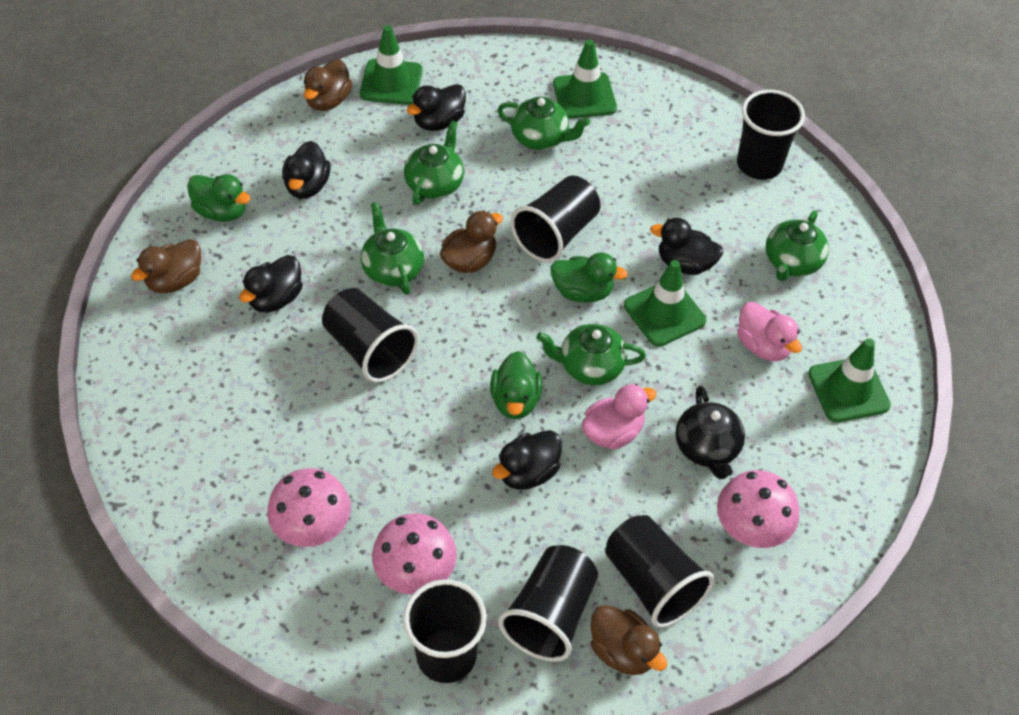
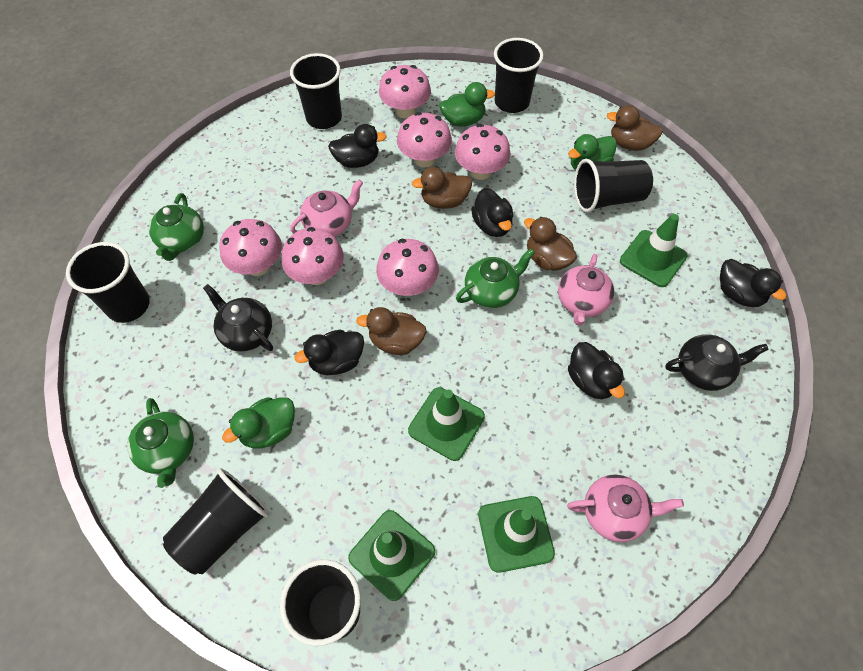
black teapot: 1 -> 2
green teapot: 5 -> 3
pink duck: 2 -> 0
pink mushroom: 3 -> 6
pink teapot: 0 -> 3

